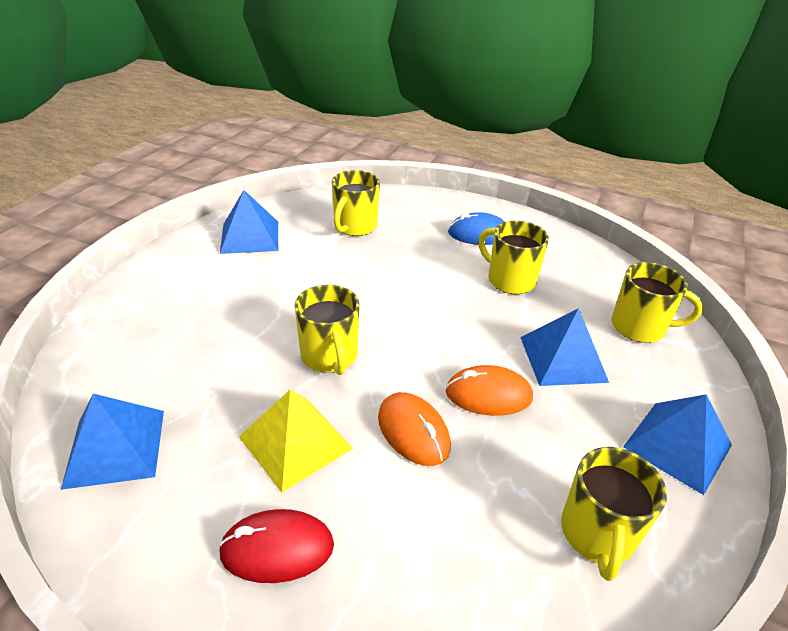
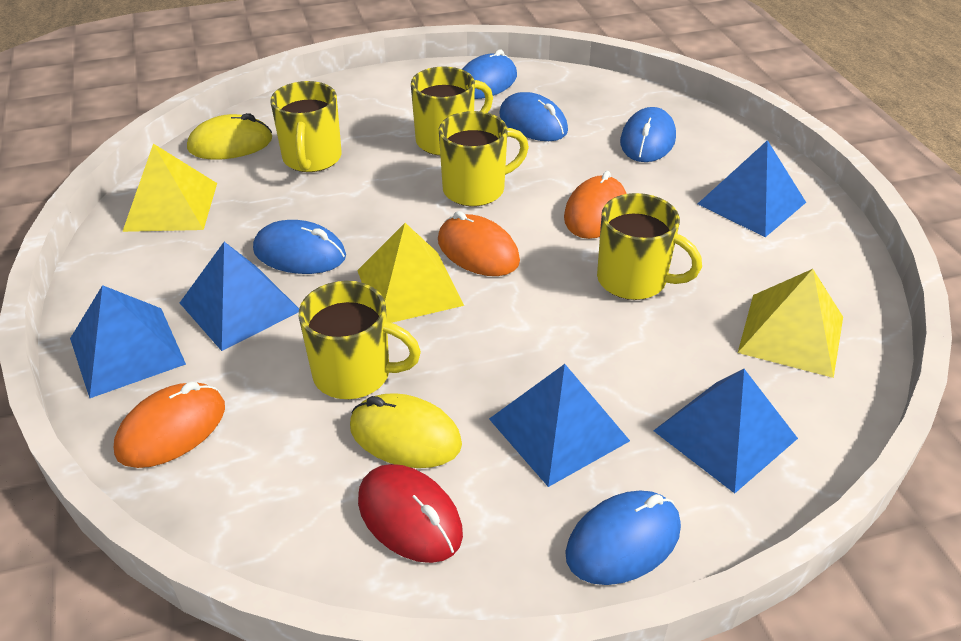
blue mouse: 1 -> 5
blue pyramid: 4 -> 5
orange mouse: 2 -> 3
yellow mouse: 0 -> 2
yellow pyramid: 1 -> 3

